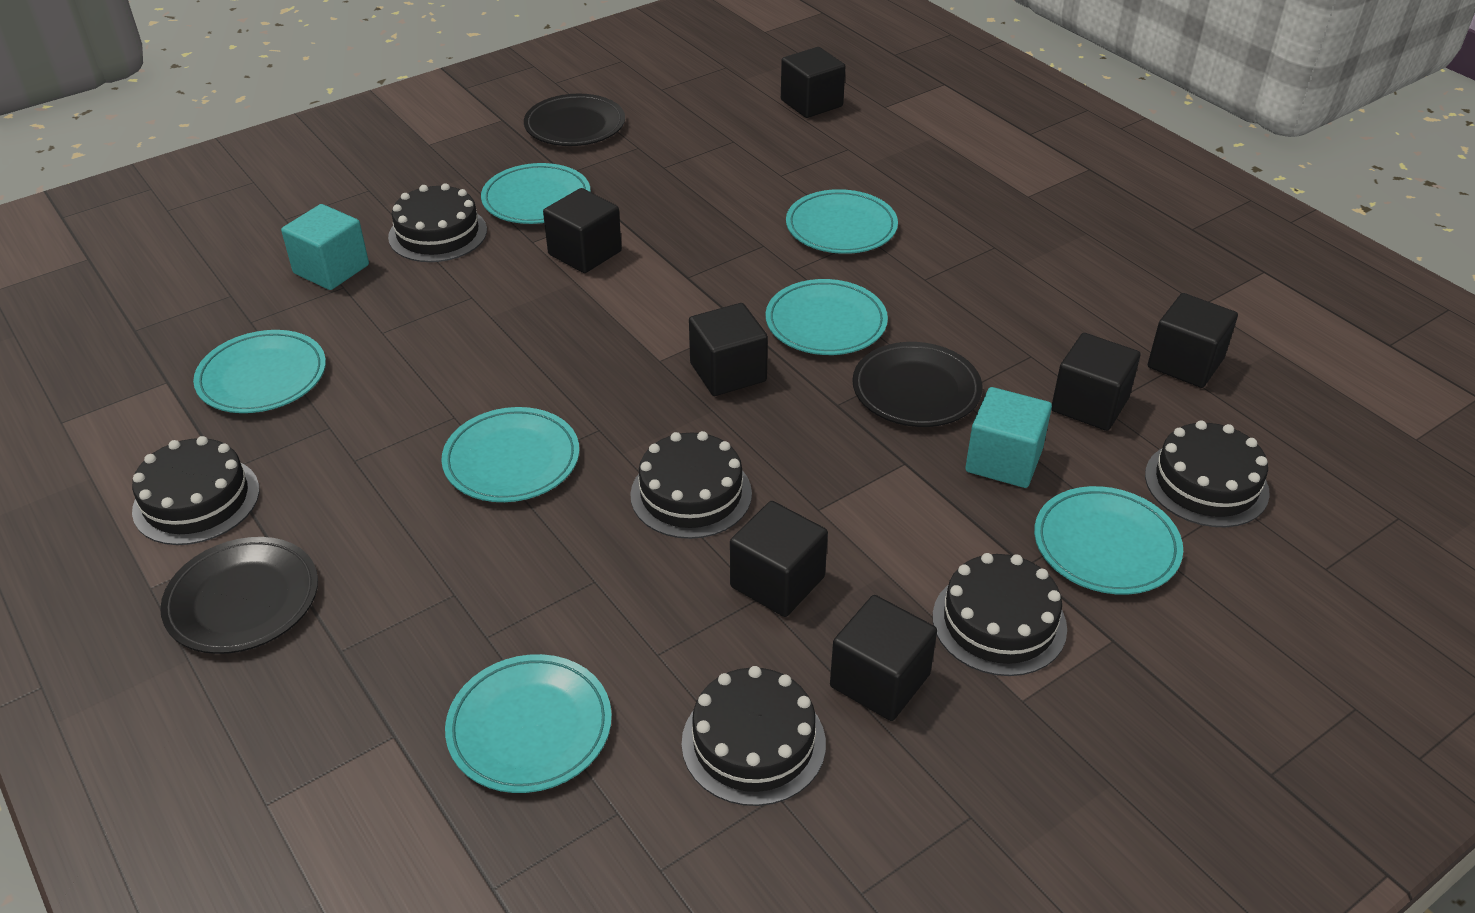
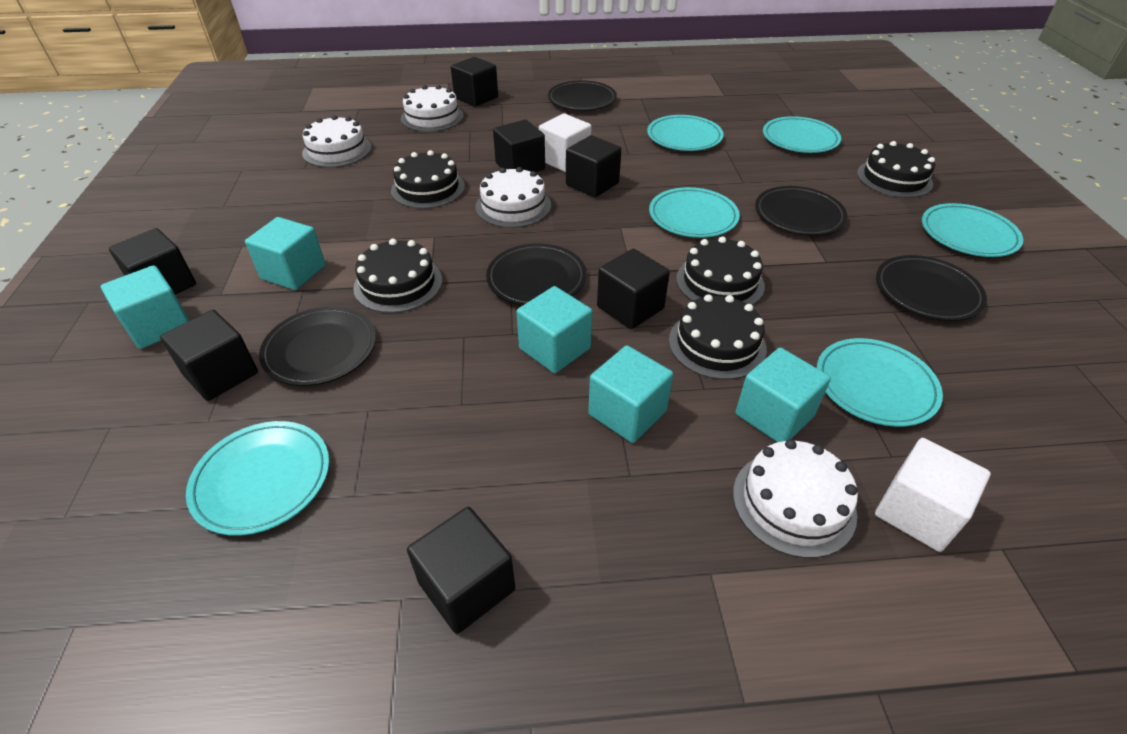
black cake: 6 -> 5
black plate: 3 -> 5
turquoise cube: 2 -> 5
turquoise plate: 7 -> 6
white cake: 0 -> 4
white cube: 0 -> 2

